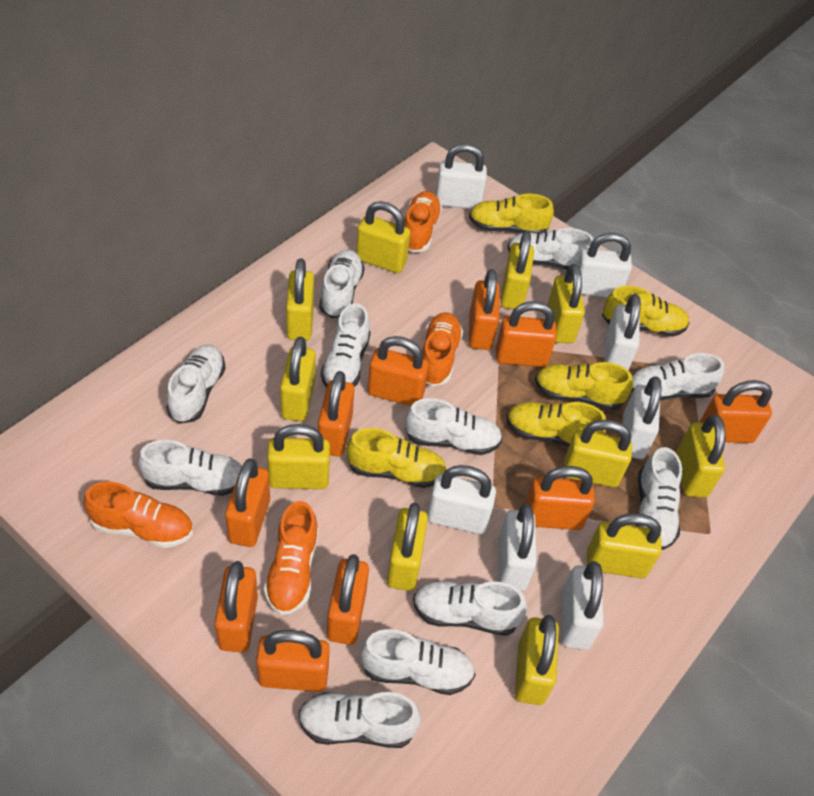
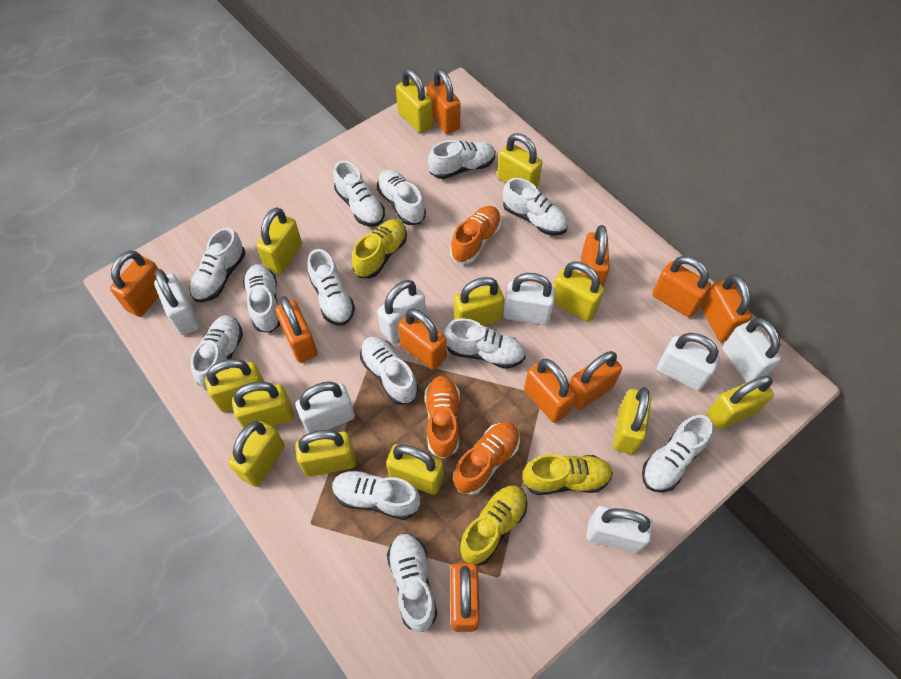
orange shoe: 4 -> 3
white shoe: 11 -> 13
yellow padlock: 11 -> 12
yellow shoe: 5 -> 3

